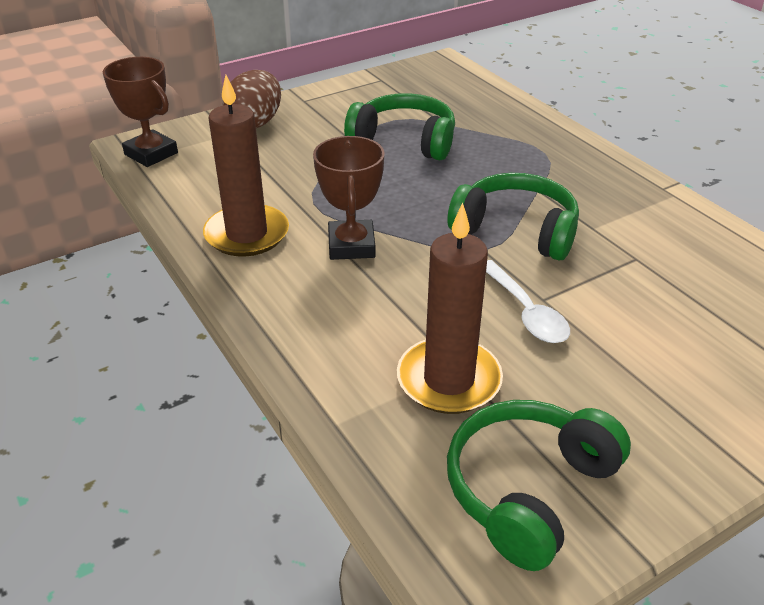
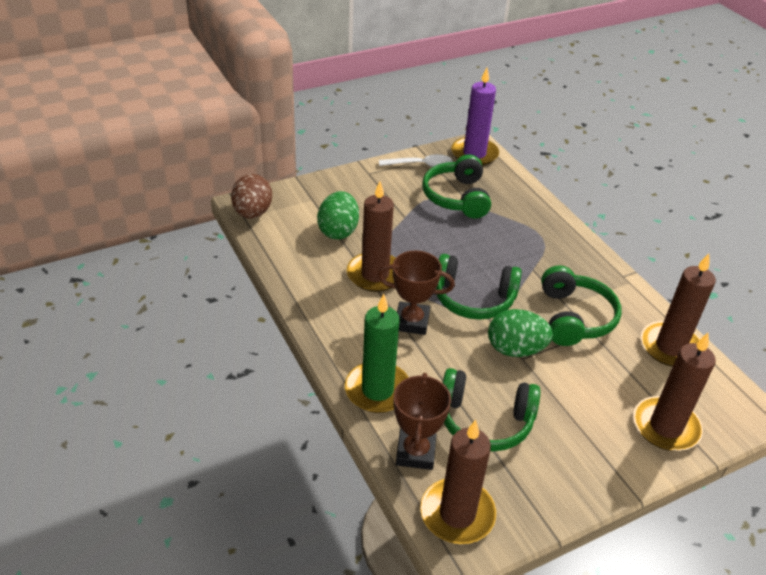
brown candle: 2 -> 4
green candle: 0 -> 1
green egg: 0 -> 2
green headphones: 3 -> 4
purple candle: 0 -> 1

